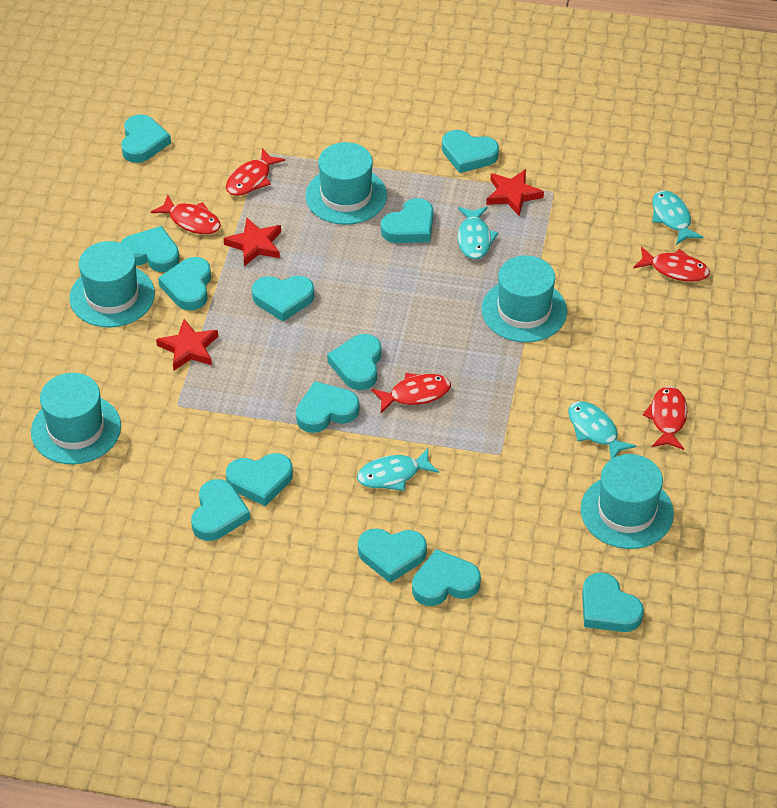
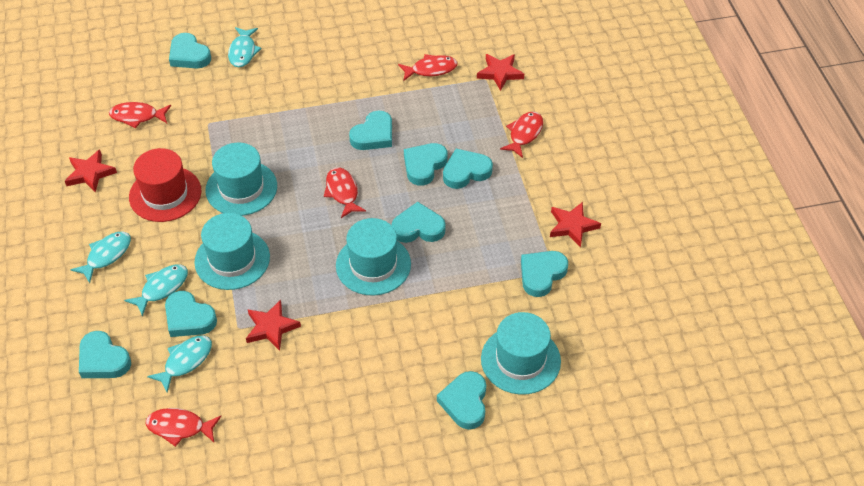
red hat: 0 -> 1
red star: 3 -> 4
turquoise hat: 5 -> 4
turquoise heart: 13 -> 9

